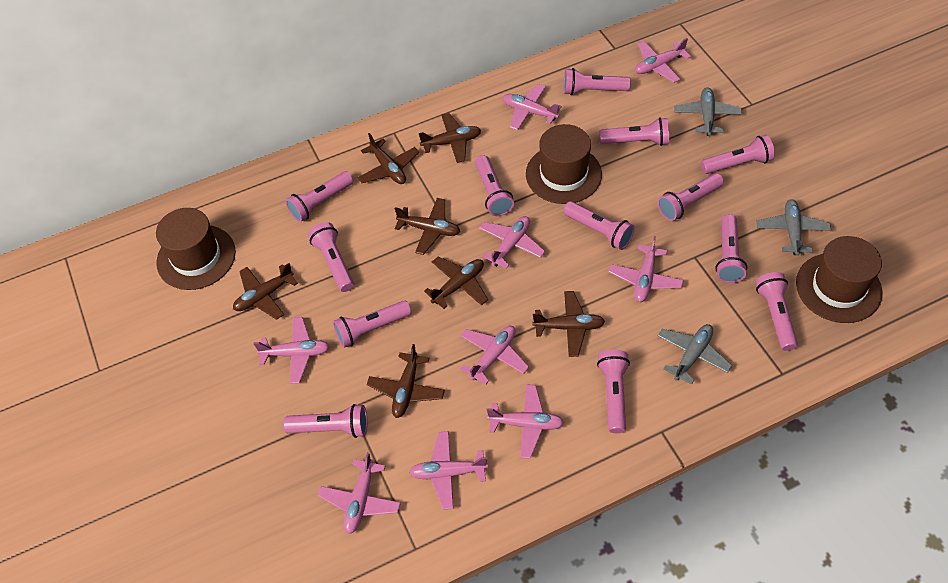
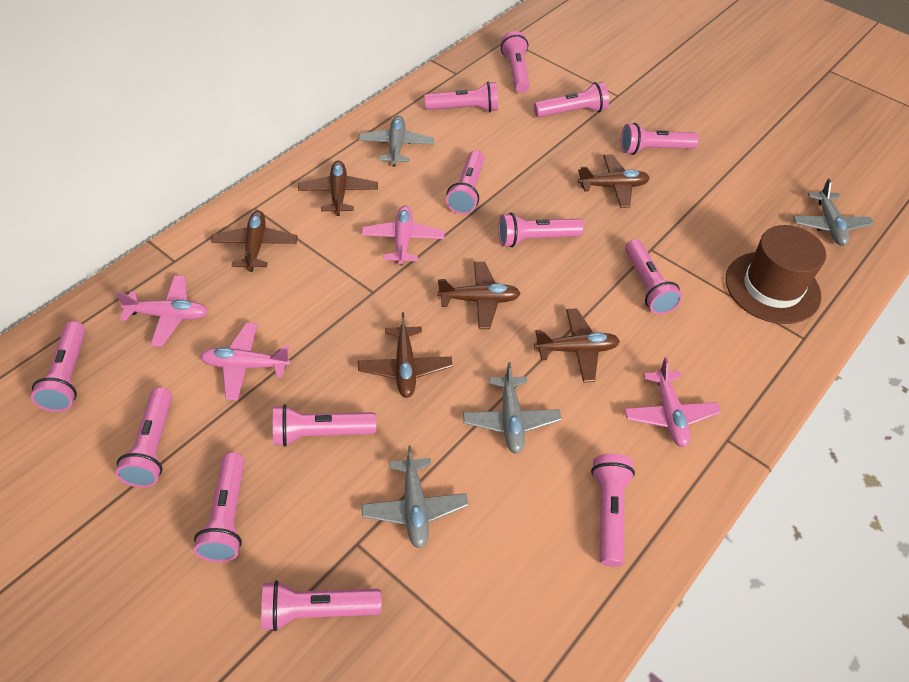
brown hat: 3 -> 1
brown plane: 7 -> 6
grey plane: 3 -> 4
pink plane: 9 -> 4

